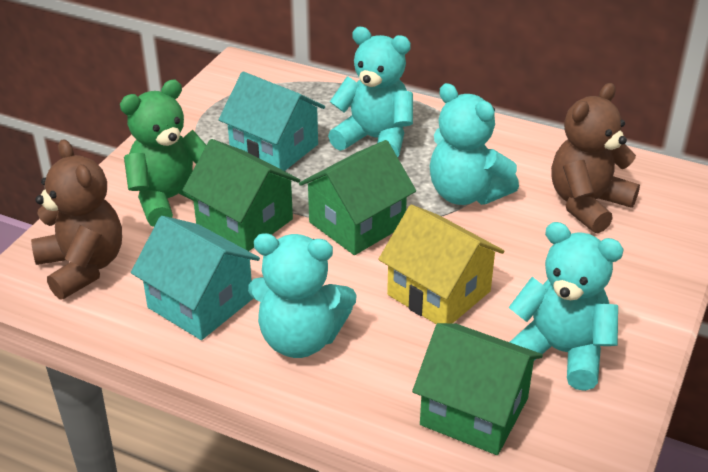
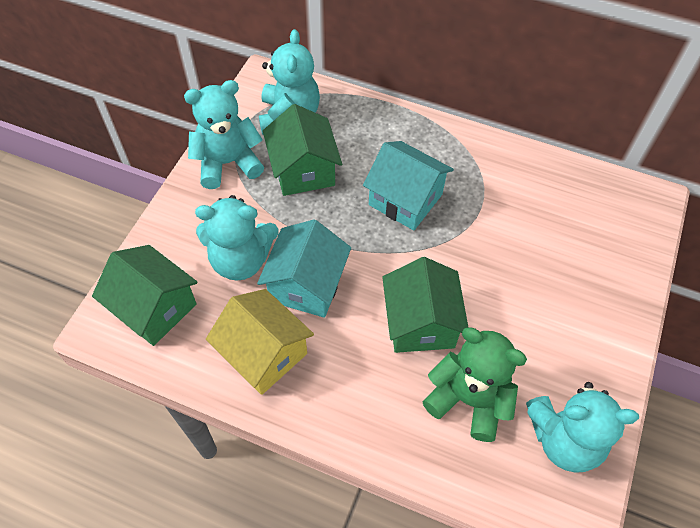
brown teddy bear: 2 -> 0

